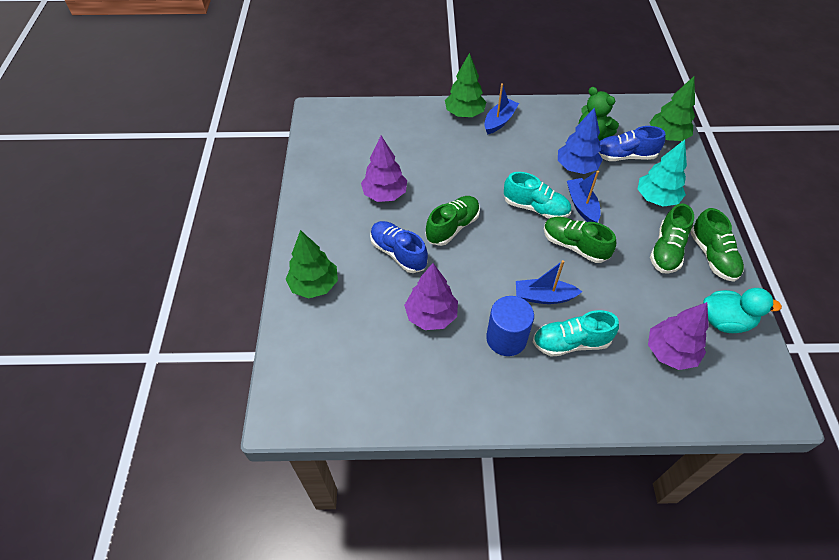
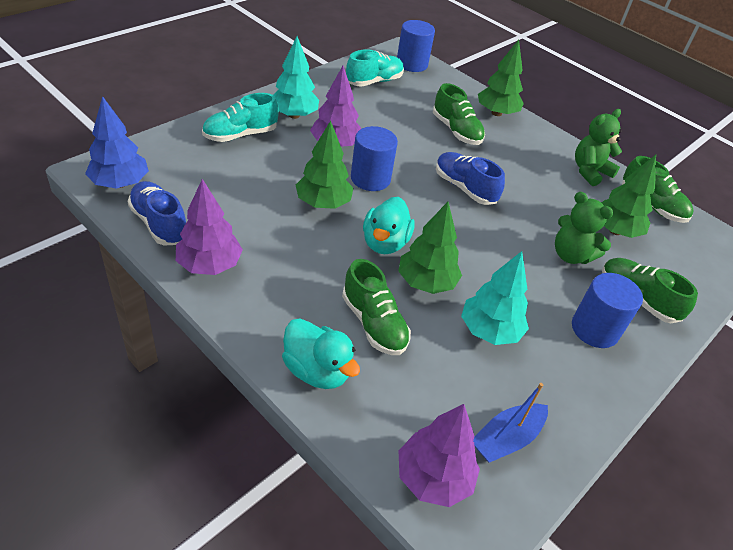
blue boat: 3 -> 1
blue cylinder: 1 -> 3
green teddy bear: 1 -> 2
green tree: 3 -> 4
turquoise duck: 1 -> 2
turquoise tree: 1 -> 2

